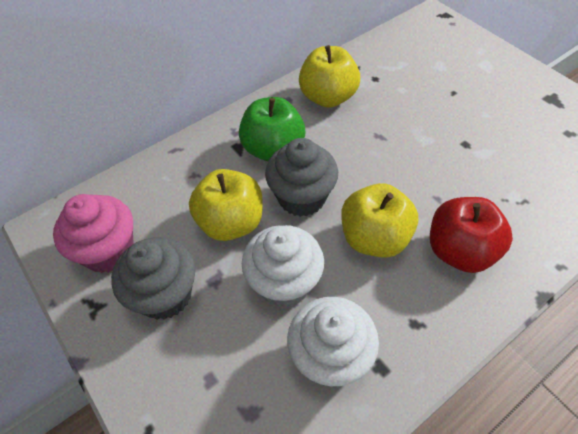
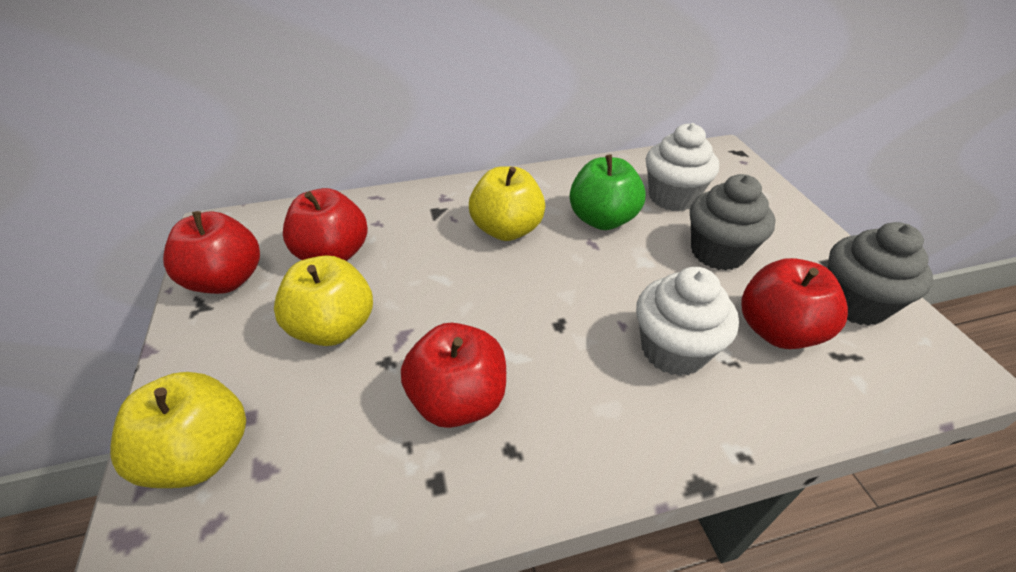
pink cupcake: 1 -> 0
red apple: 1 -> 4

